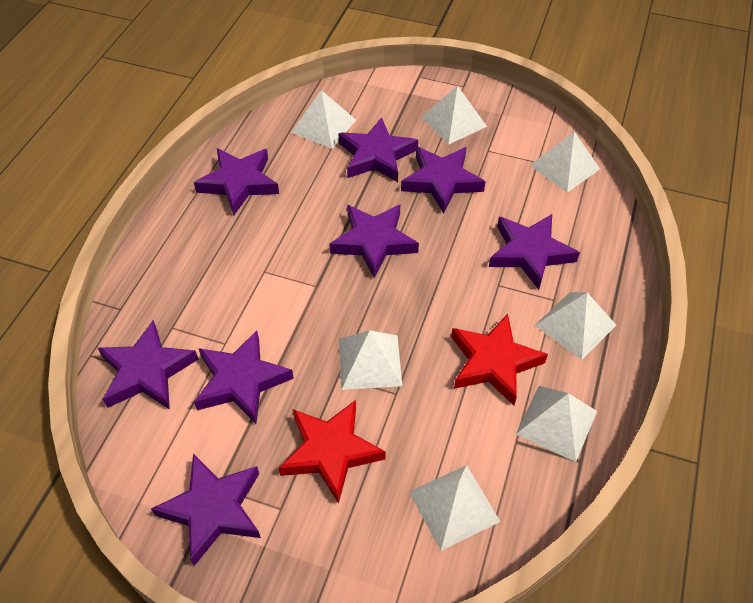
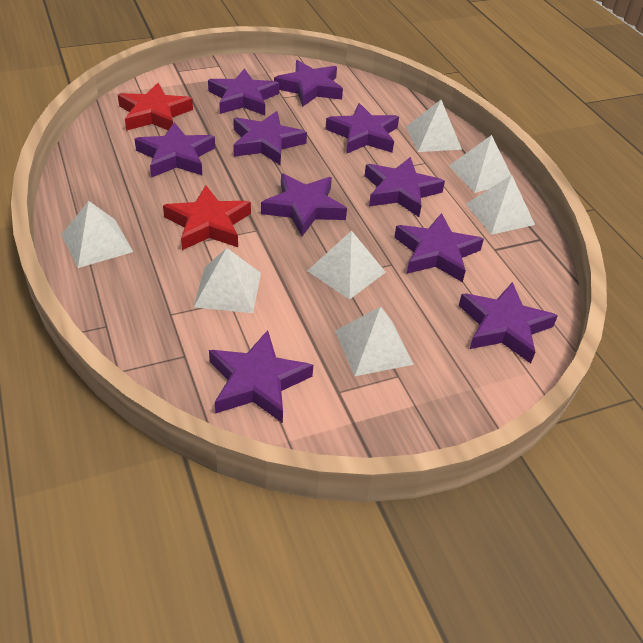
purple star: 8 -> 10

